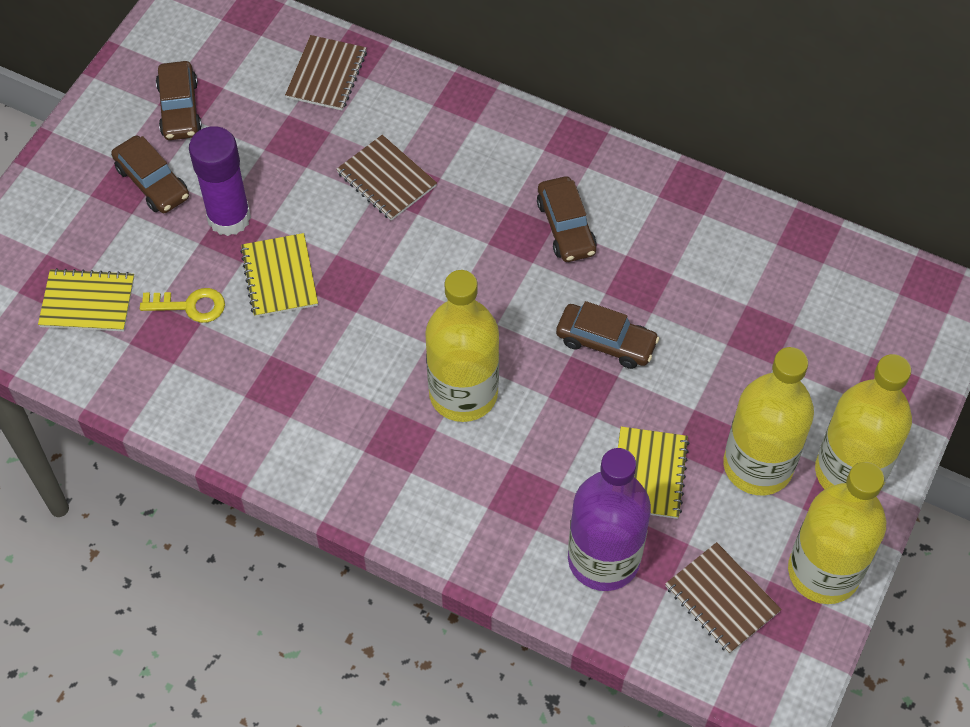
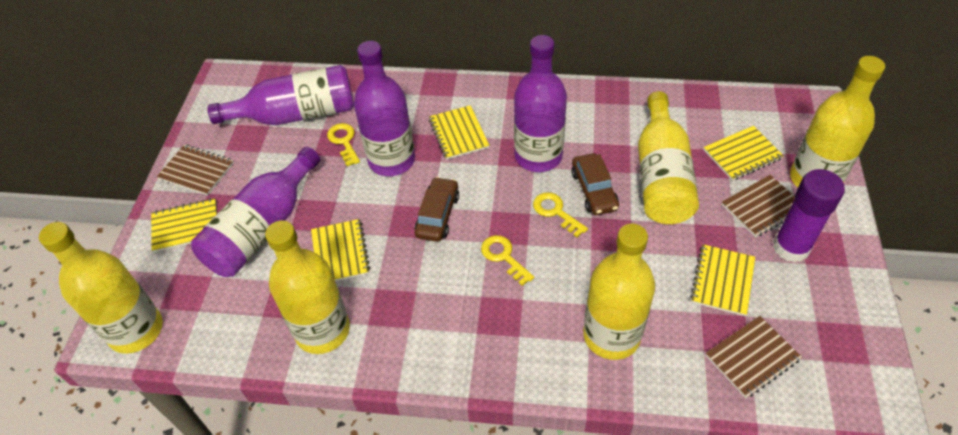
brown car: 4 -> 2
purple bottle: 1 -> 4
yellow bottle: 4 -> 5
yellow key: 1 -> 3
yellow notebook: 3 -> 5

